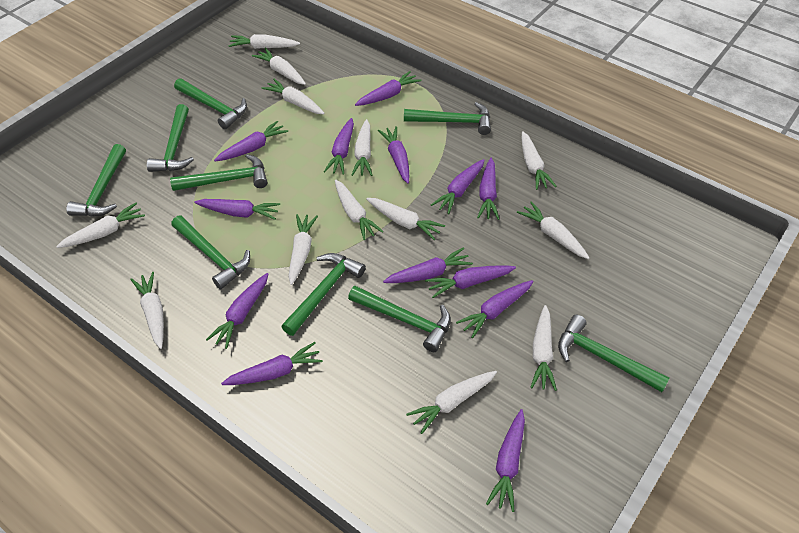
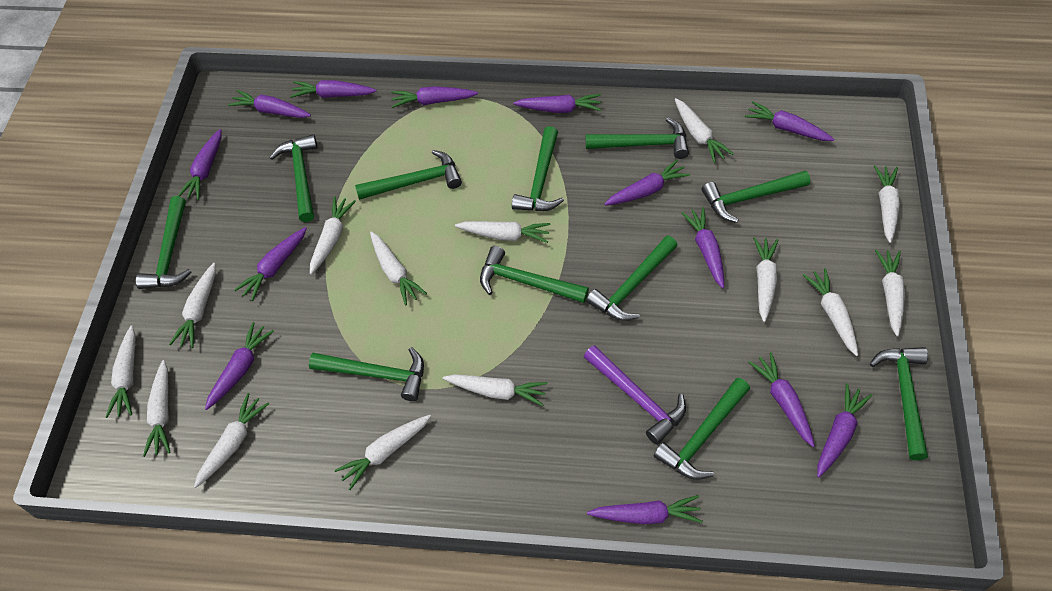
green hammer: 9 -> 11
purple hammer: 0 -> 1
white carrot: 13 -> 14

